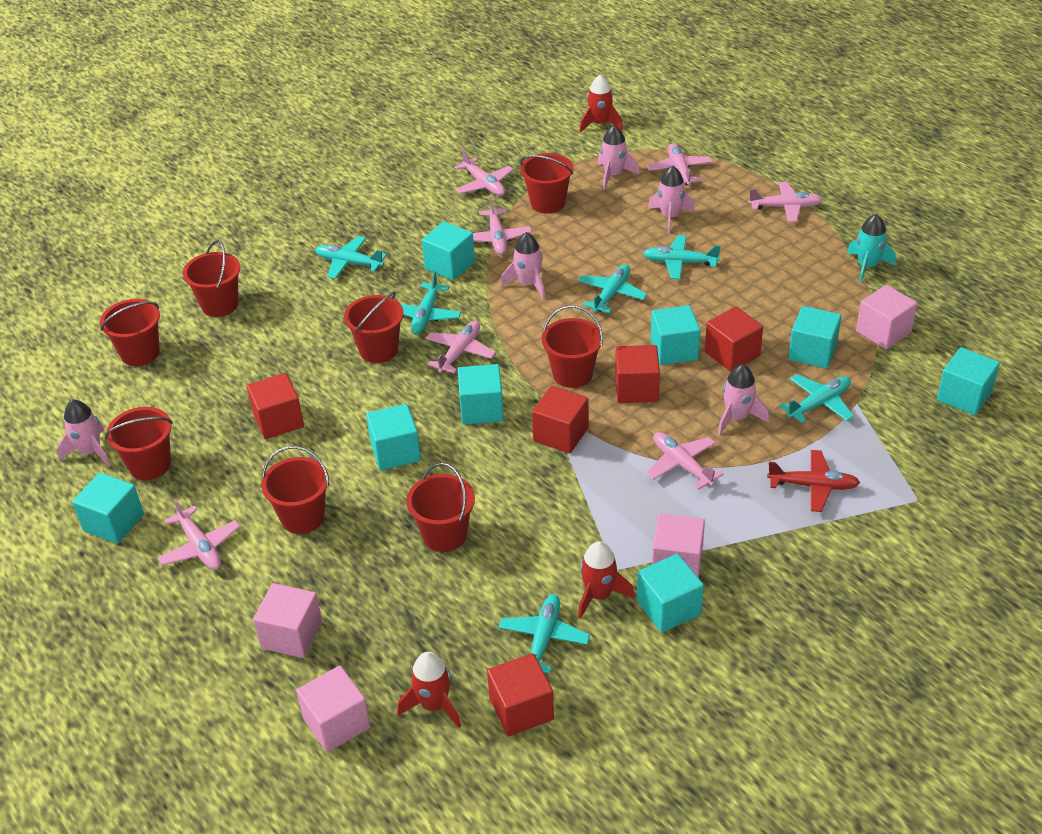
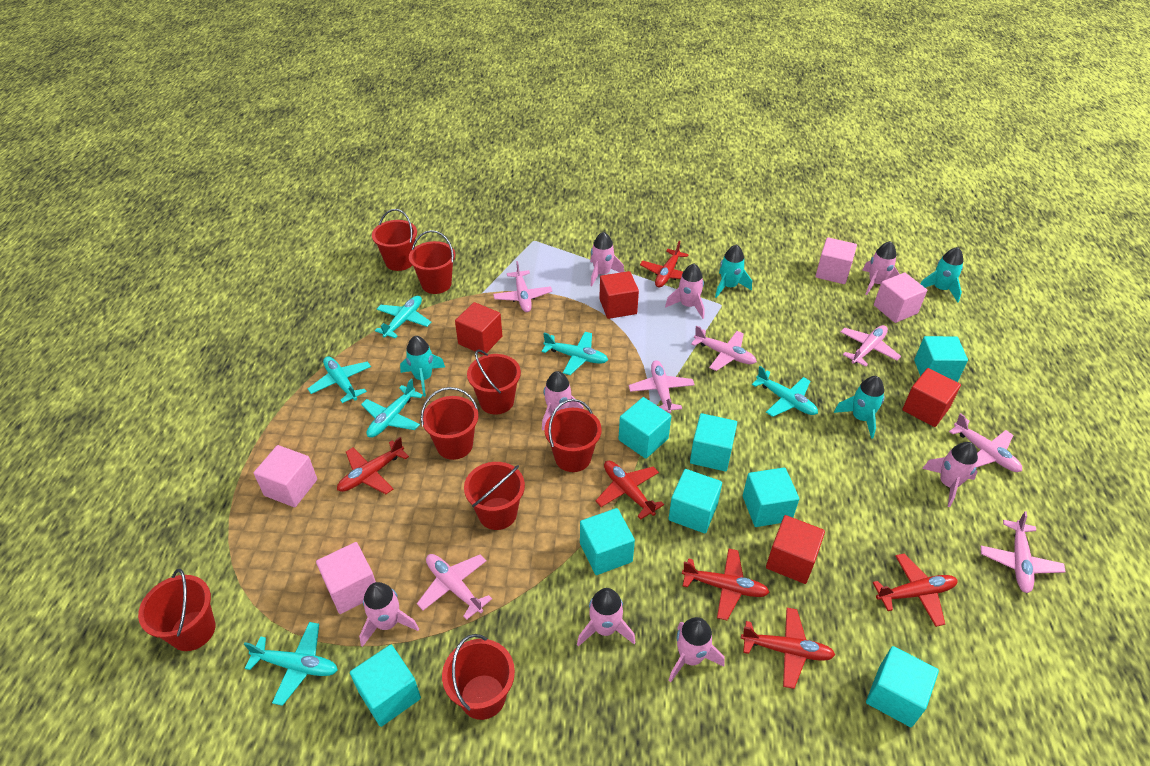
pink rocket: 5 -> 8
red cube: 5 -> 4
red plane: 1 -> 6
red rocket: 3 -> 0
turquoise rocket: 1 -> 4

